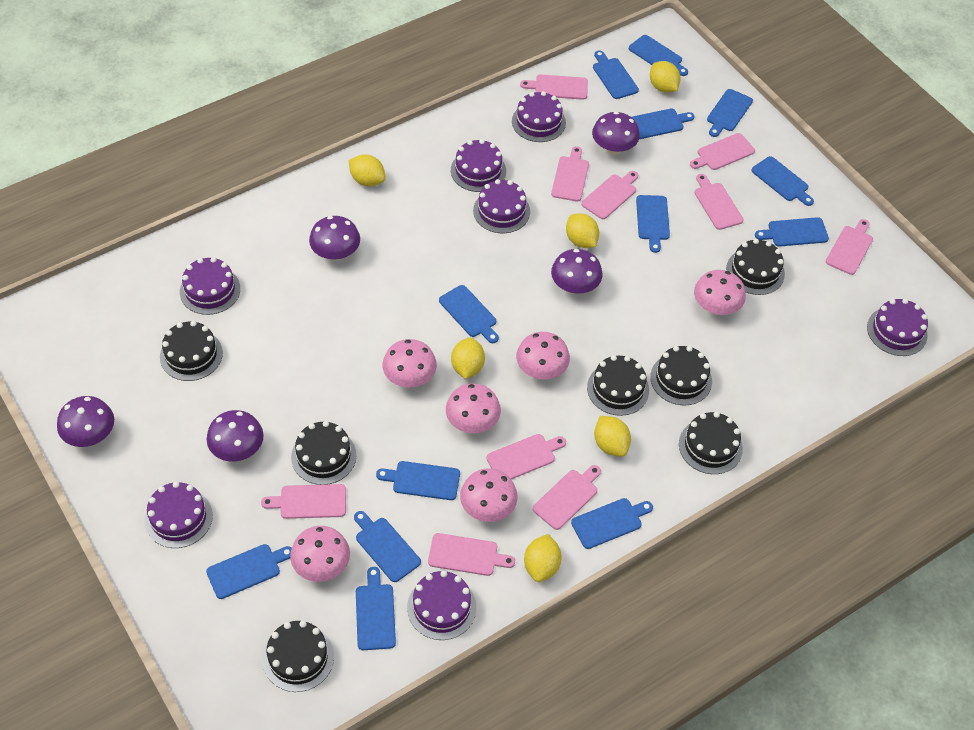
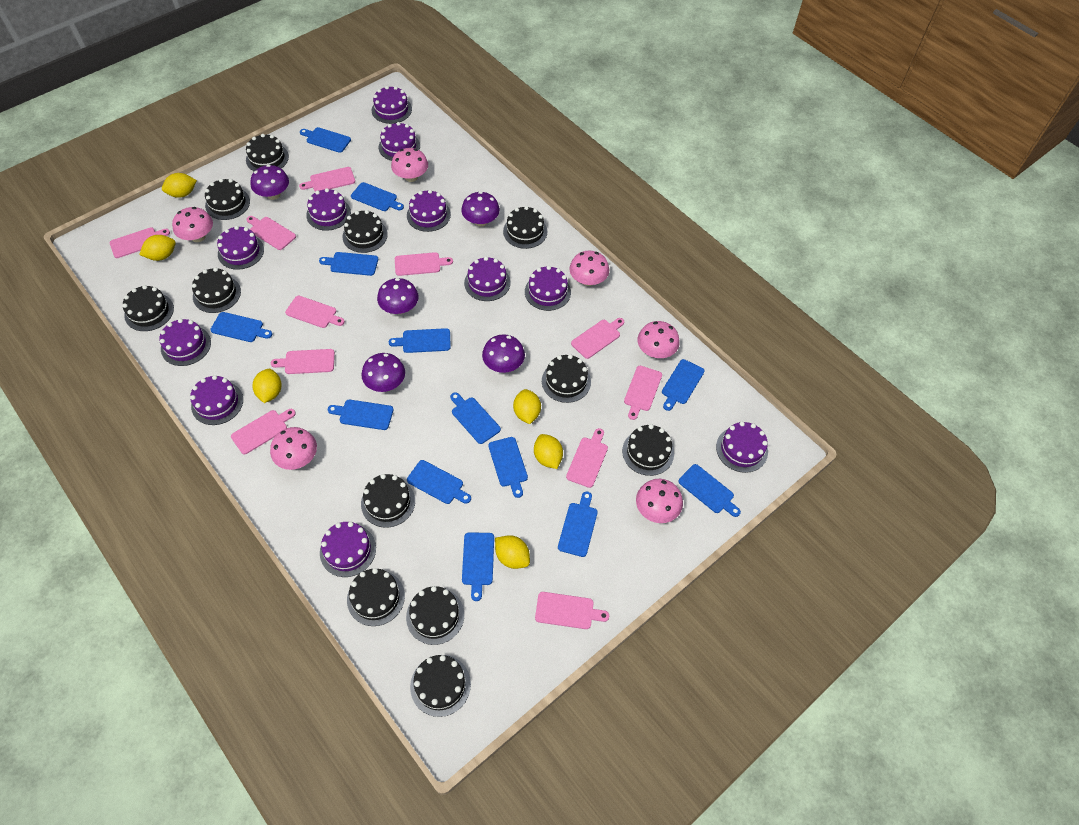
black cake: 7 -> 12
pink cutting board: 10 -> 11
purple cake: 7 -> 11

